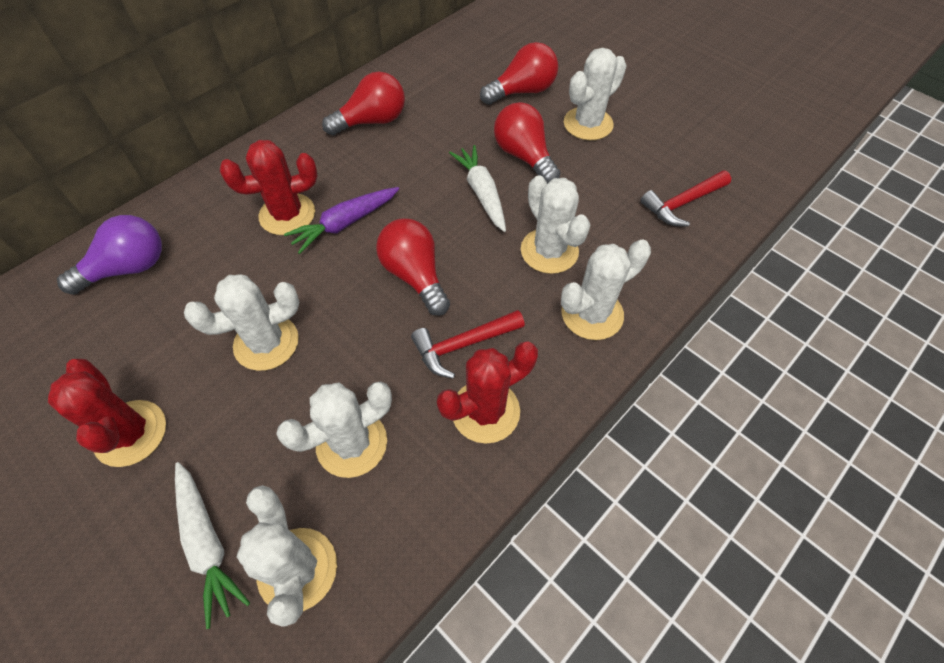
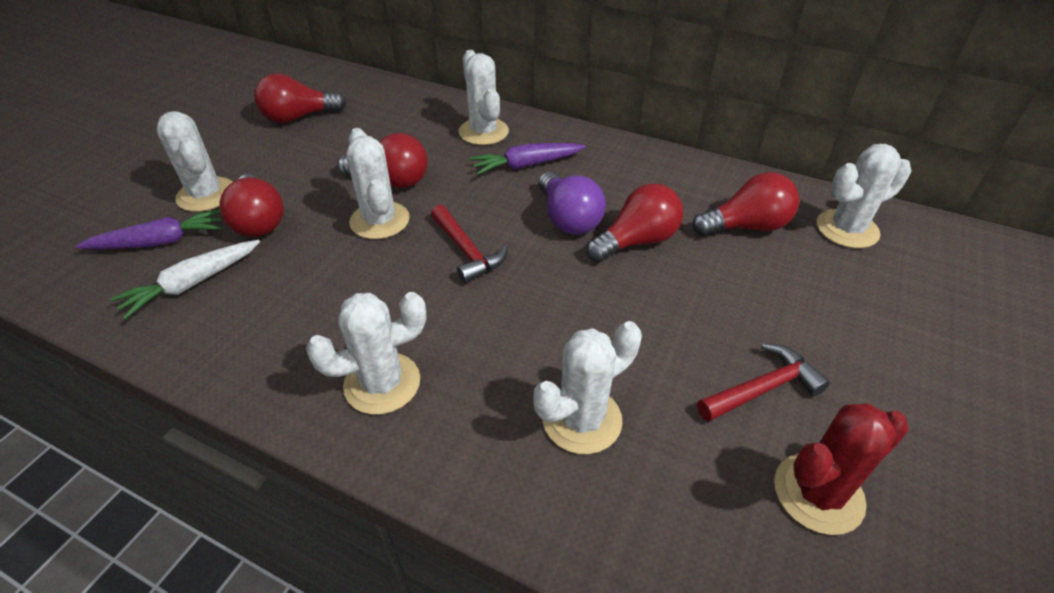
purple carrot: 1 -> 2
red cactus: 3 -> 1
red light bulb: 4 -> 5
white carrot: 2 -> 1

